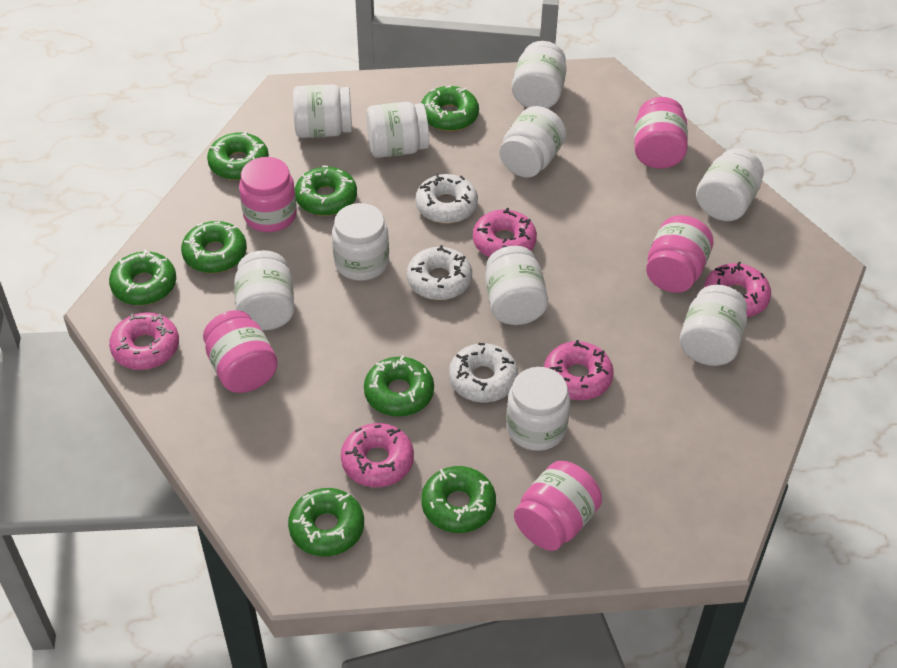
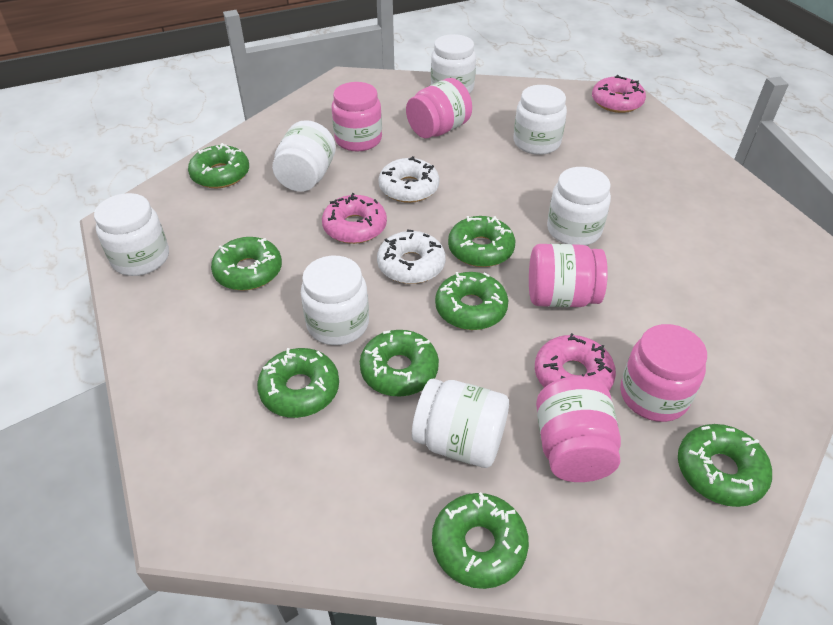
pink donut: 5 -> 3
white donut: 3 -> 2
white jar: 10 -> 7

